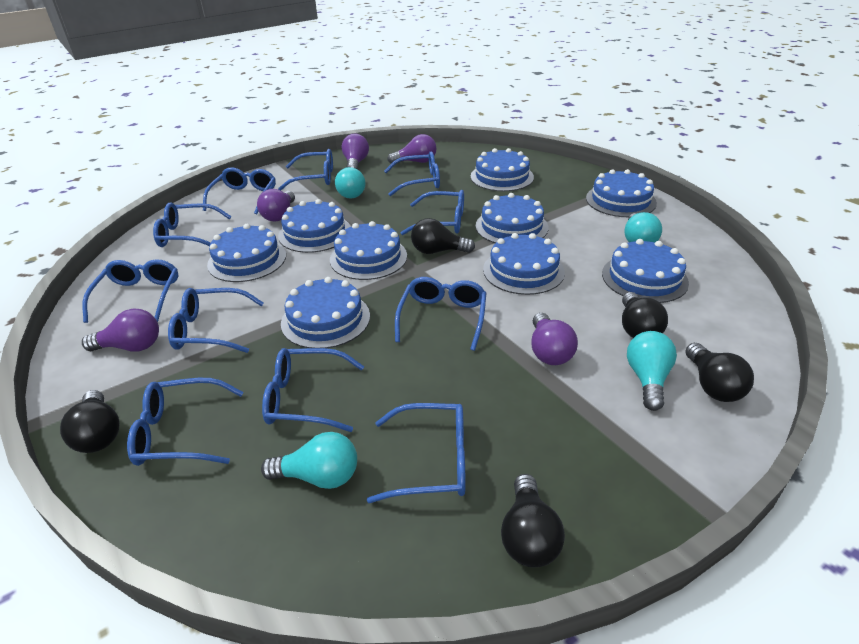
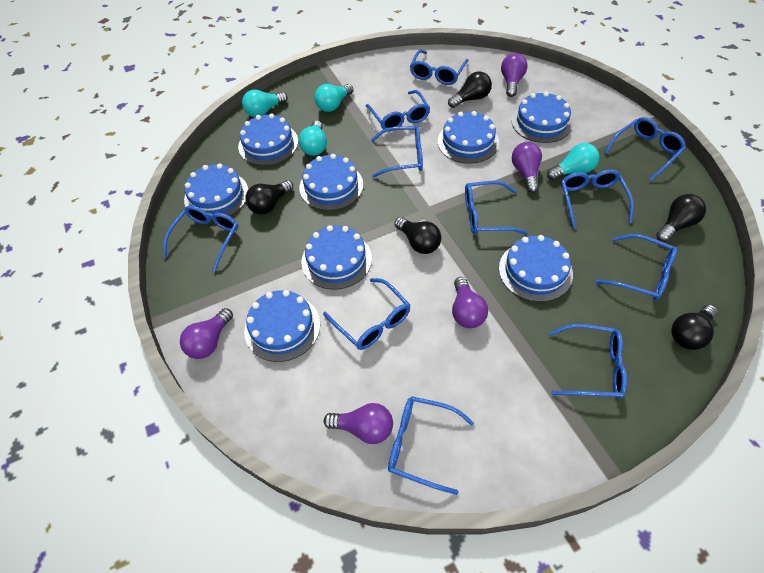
blue cake: 9 -> 8

